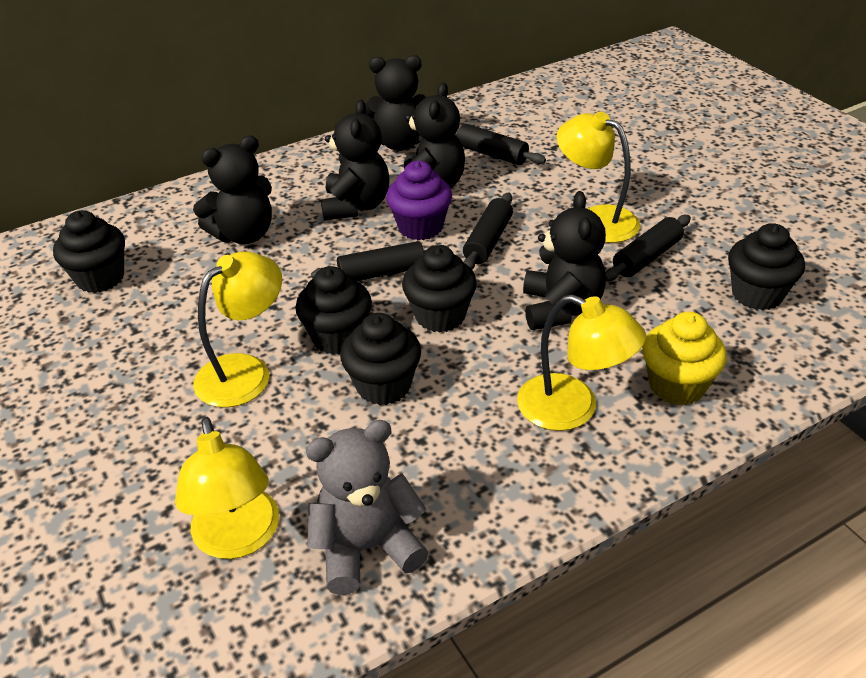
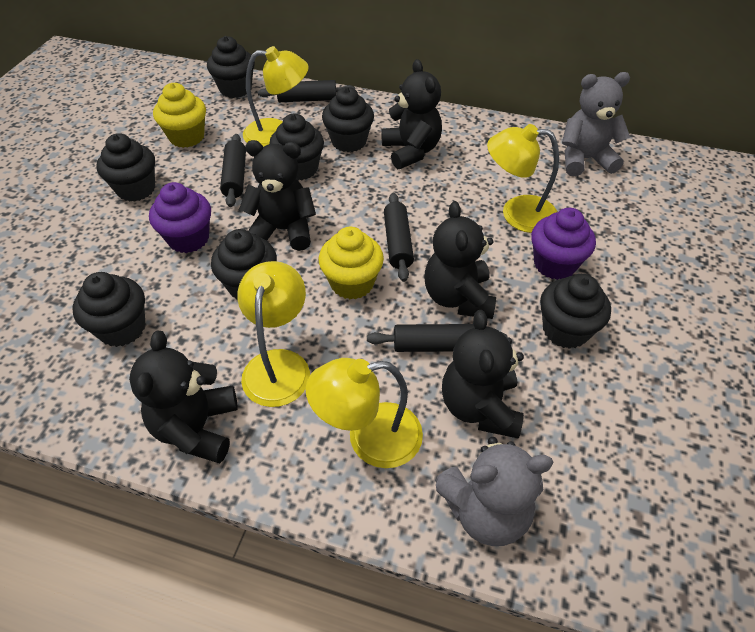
black cupcake: 5 -> 7
grey teddy bear: 1 -> 2
purple cupcake: 1 -> 2
yellow cupcake: 1 -> 2

